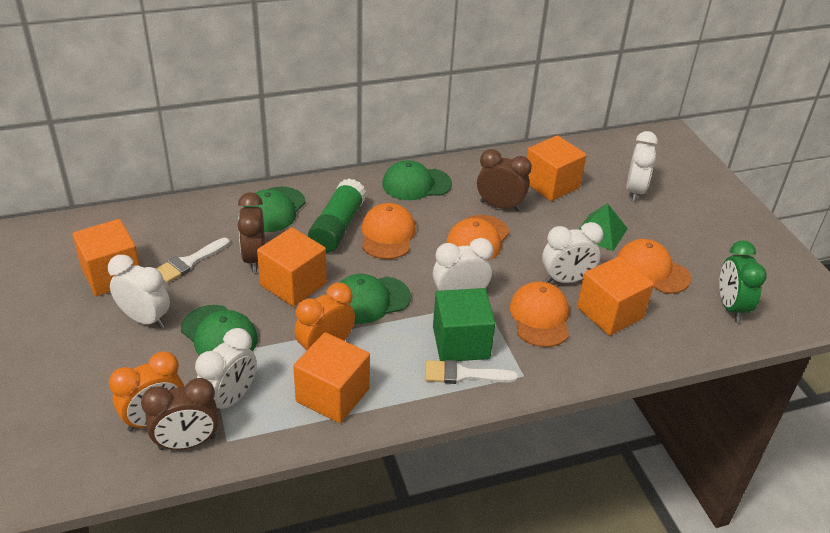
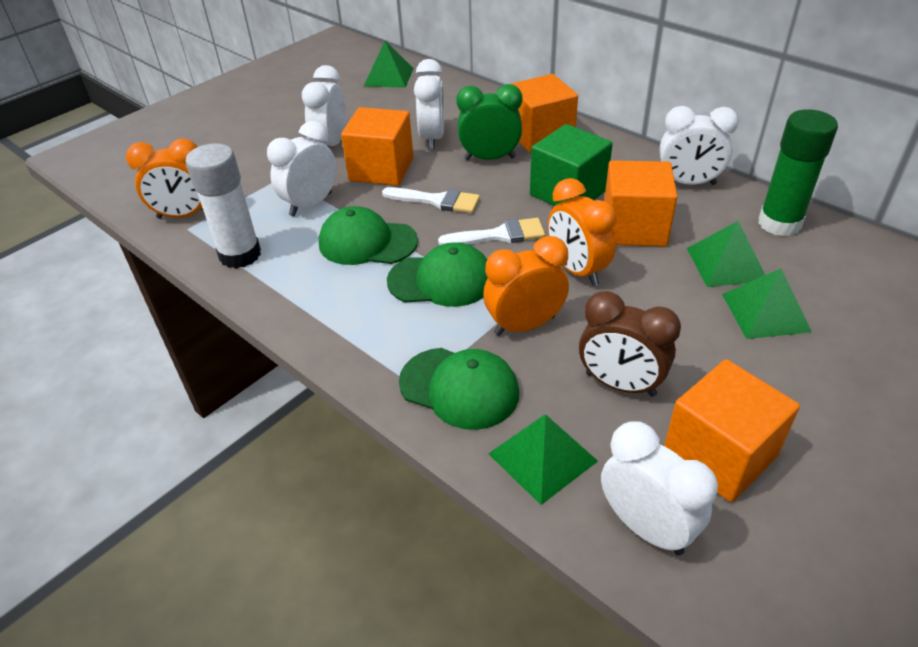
brown clock: 3 -> 1
green cap: 4 -> 3
green pyramid: 1 -> 4
orange cap: 4 -> 0
orange clock: 2 -> 3
orange cube: 5 -> 4
white glue stick: 0 -> 1

